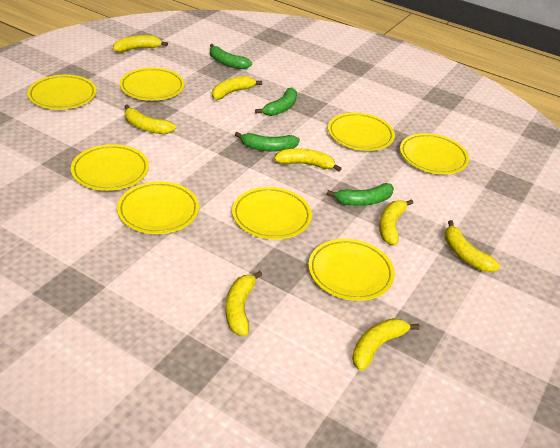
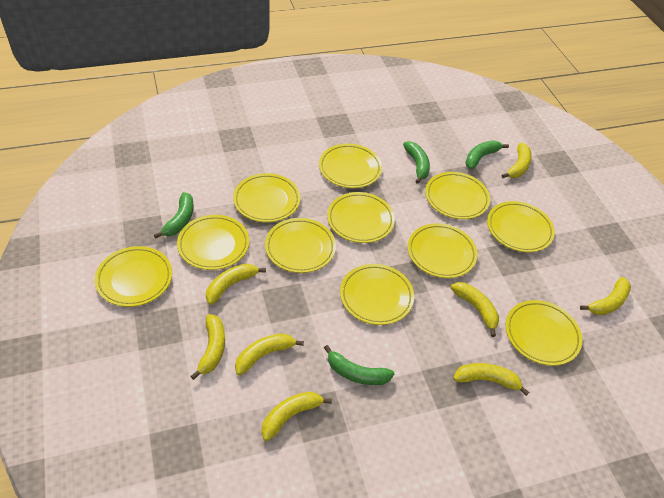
yellow plate: 8 -> 11

